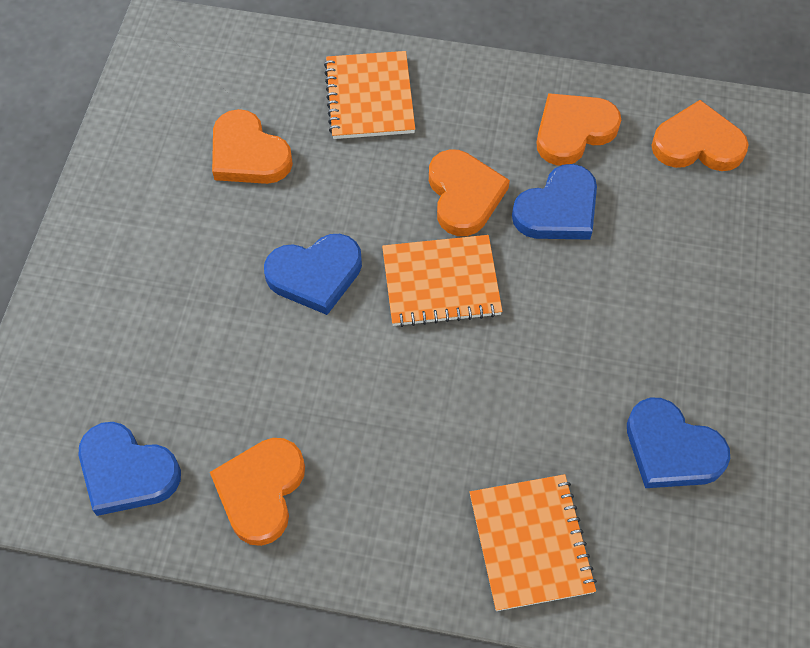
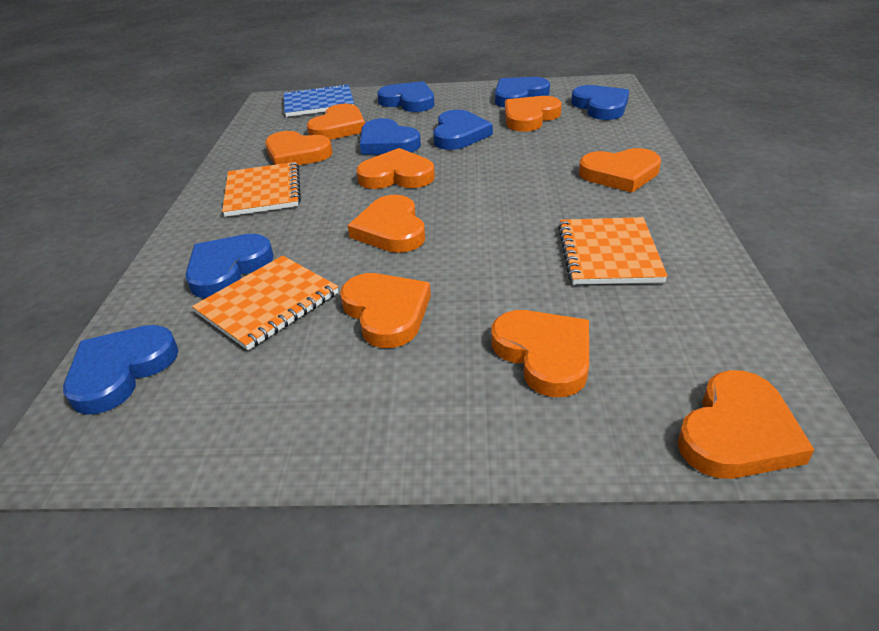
blue heart: 4 -> 7
blue notebook: 0 -> 1
orange heart: 5 -> 9

